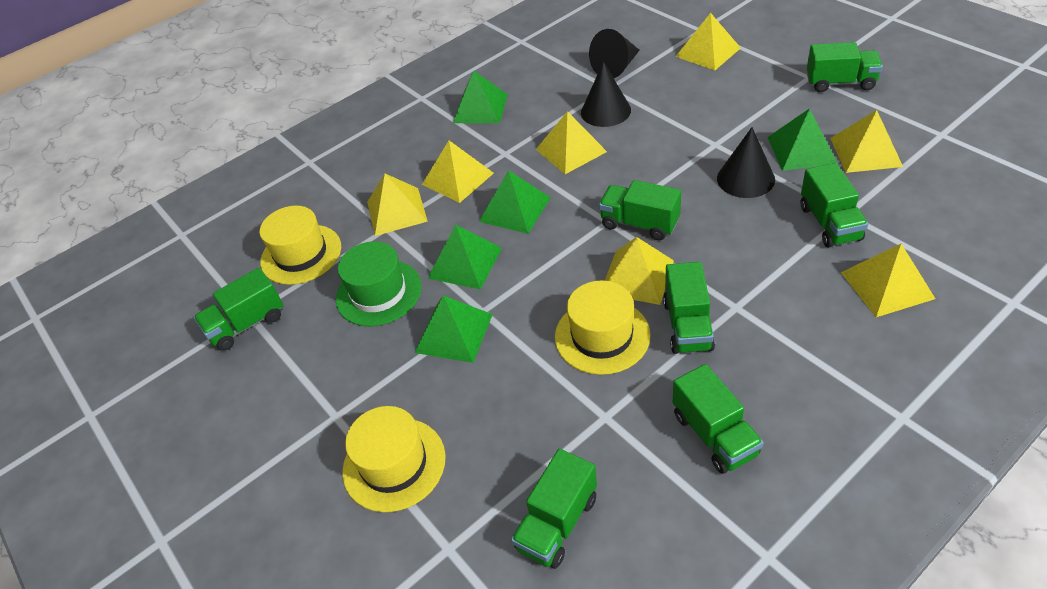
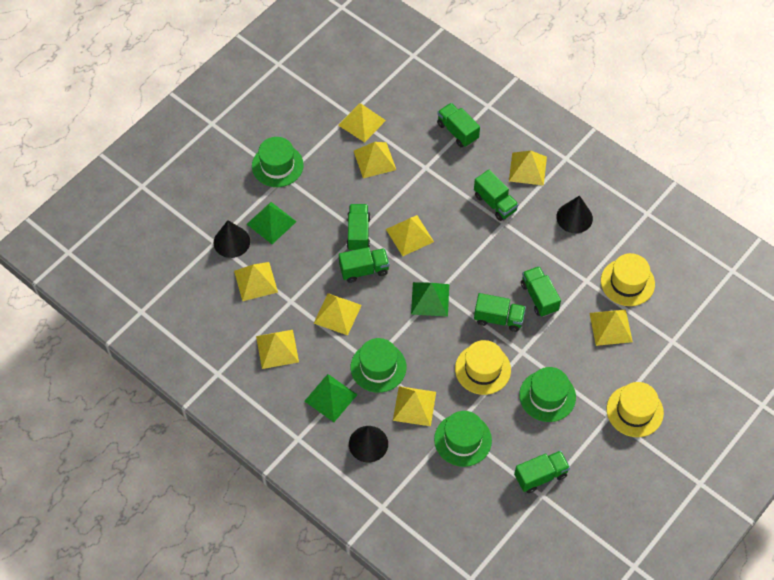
green hat: 1 -> 4
green pyramid: 5 -> 3
yellow pyramid: 7 -> 9

